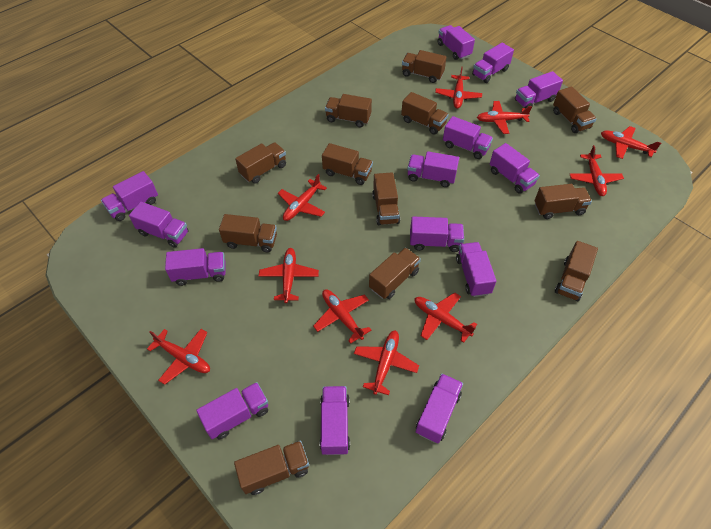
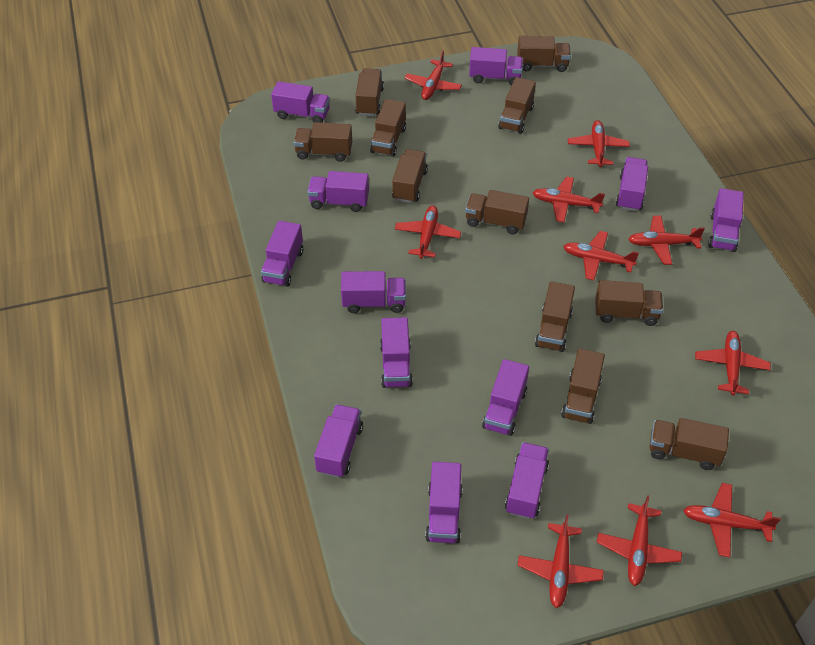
brown truck: 12 -> 11
purple truck: 14 -> 12

